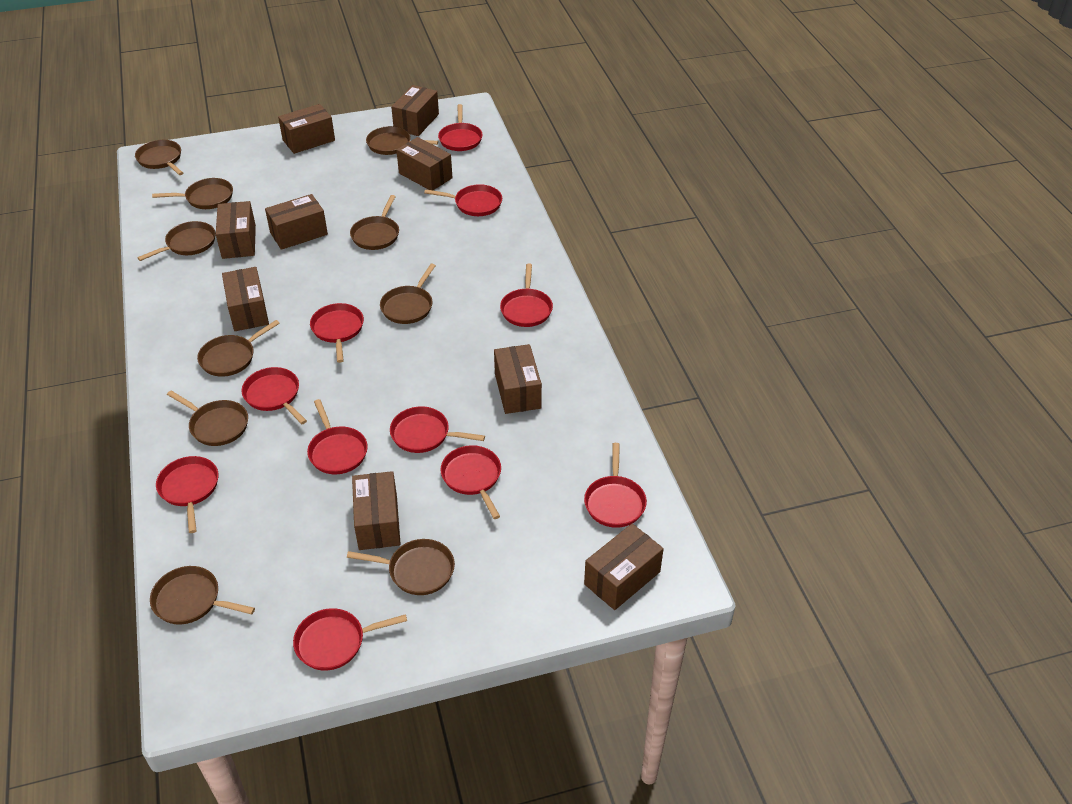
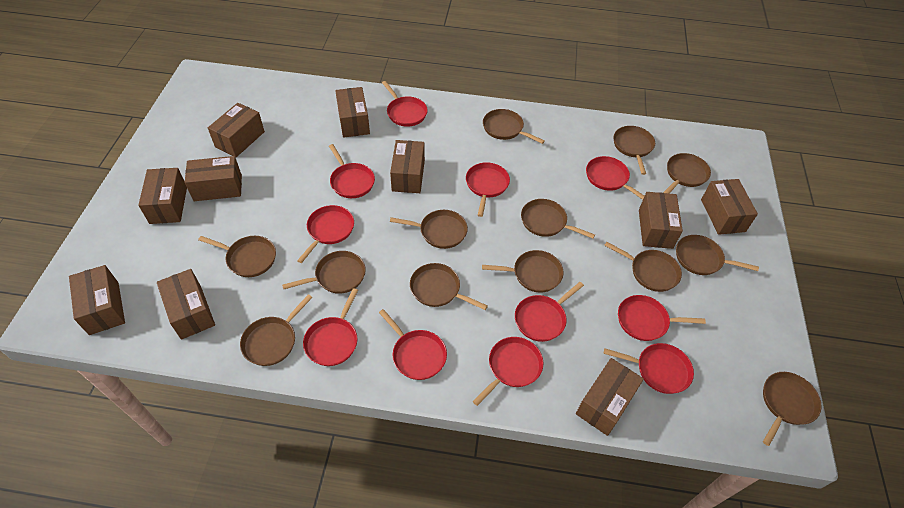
brown box: 9 -> 10
brown pan: 10 -> 13

